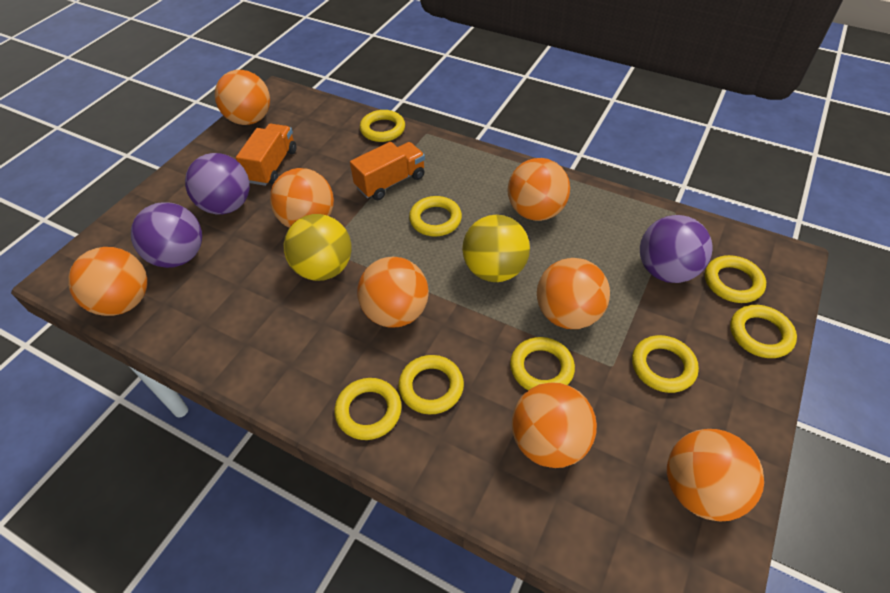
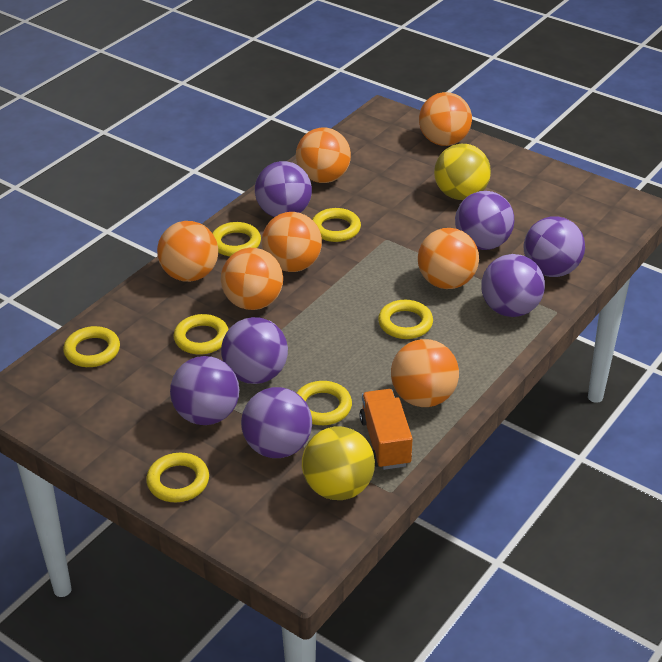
orange ball: 8 -> 7
orange truck: 2 -> 1
purple ball: 3 -> 7
yellow ring: 8 -> 7

